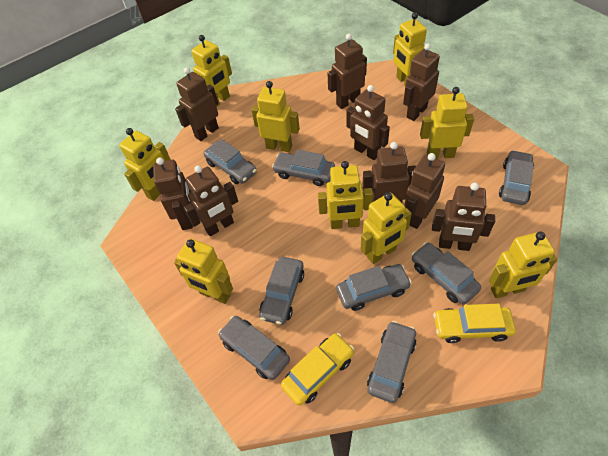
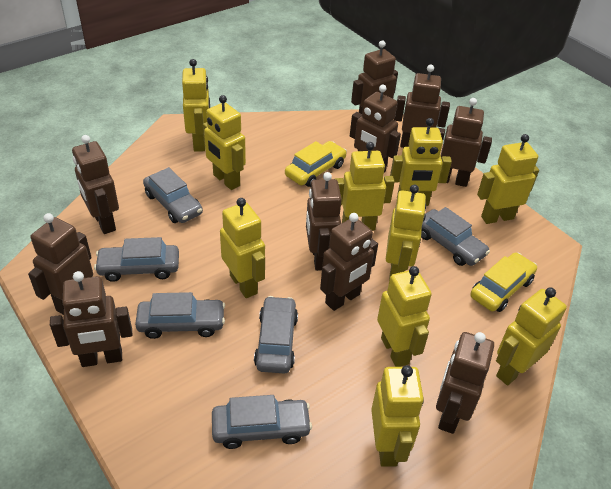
brown robot: 9 -> 10
grey car: 8 -> 6
yellow robot: 9 -> 10

